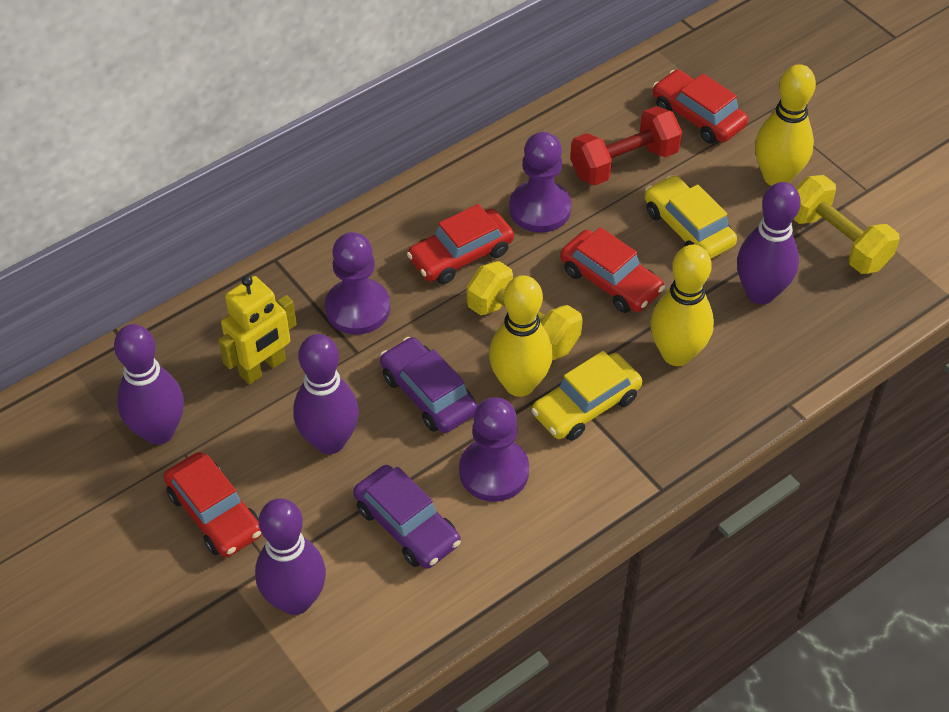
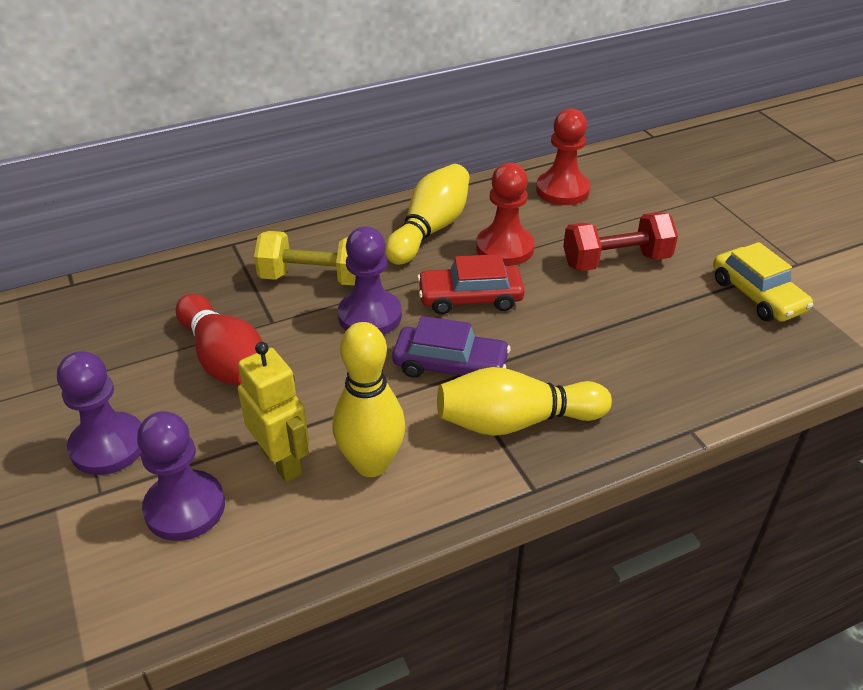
purple bowling pin: 4 -> 0
purple car: 2 -> 1
red bowling pin: 0 -> 1
red car: 4 -> 1
red pawn: 0 -> 2
yellow car: 2 -> 1
yellow dumbbell: 2 -> 1

